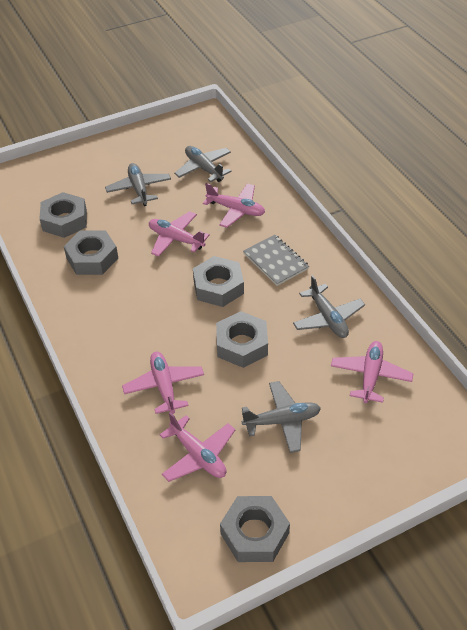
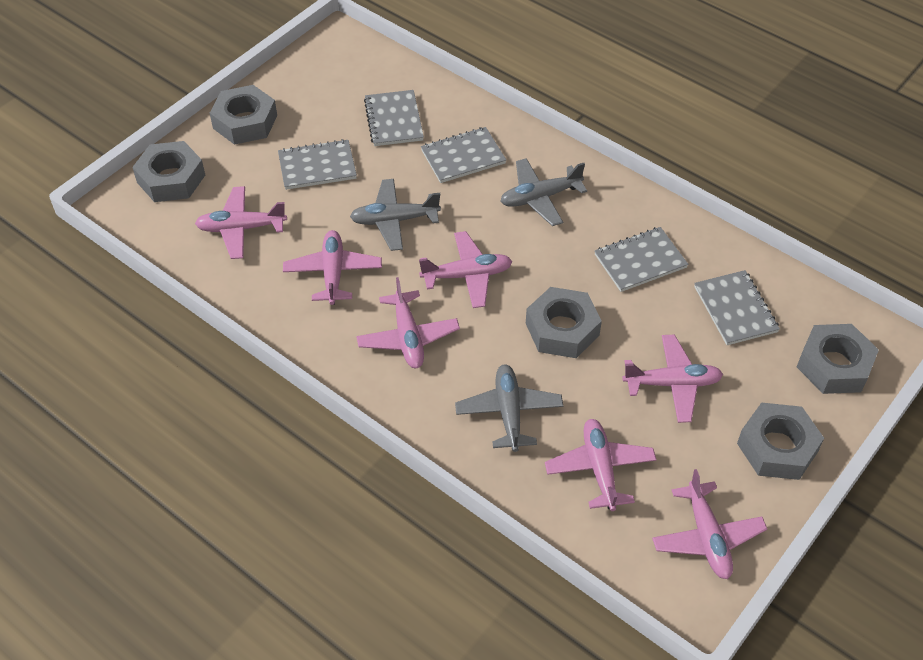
grey notebook: 1 -> 5
grey plane: 4 -> 3
pink plane: 5 -> 7

